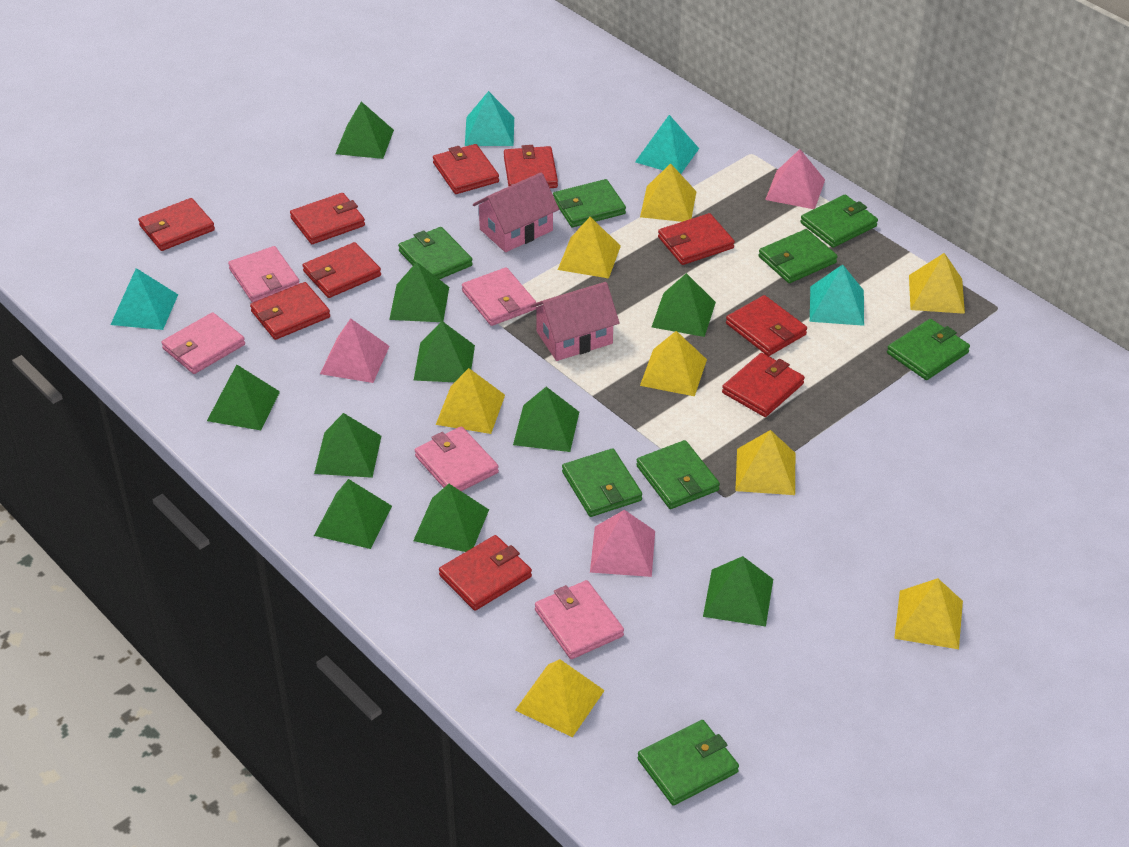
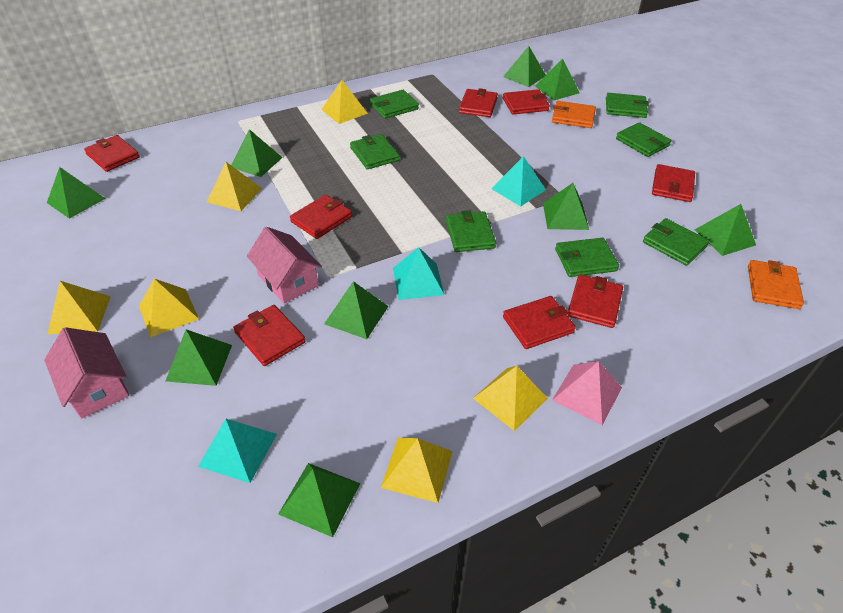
green pyramid: 10 -> 9
green wallet: 8 -> 7
orange wallet: 0 -> 2
pink pyramid: 3 -> 1
pink wallet: 5 -> 0
red wallet: 10 -> 8
turquoise pyramid: 4 -> 3
yellow pyramid: 8 -> 6

